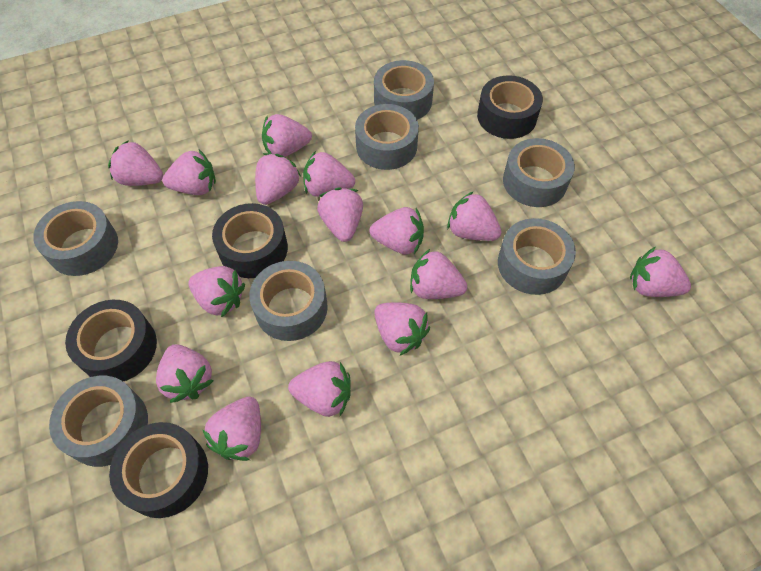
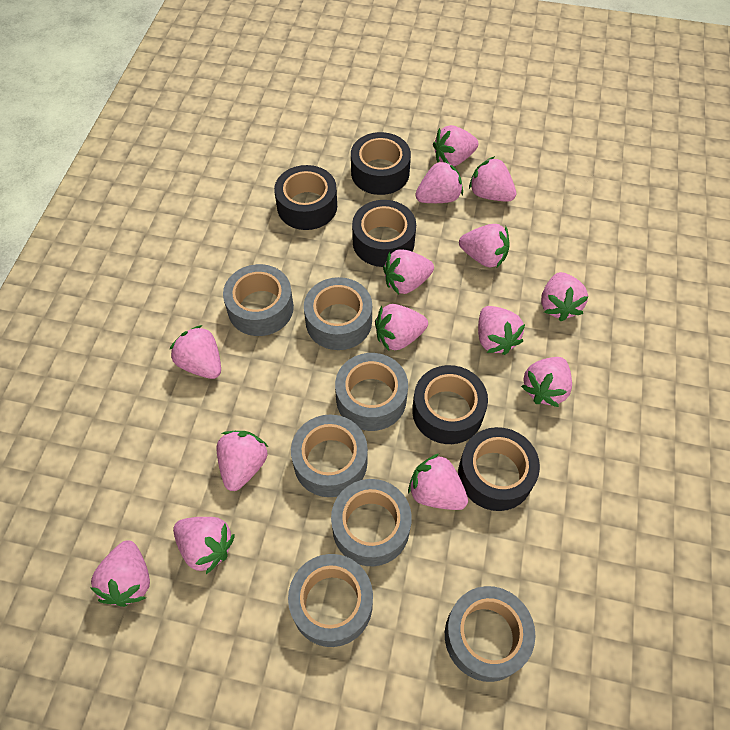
black tape: 4 -> 5
pink strawberry: 15 -> 14

